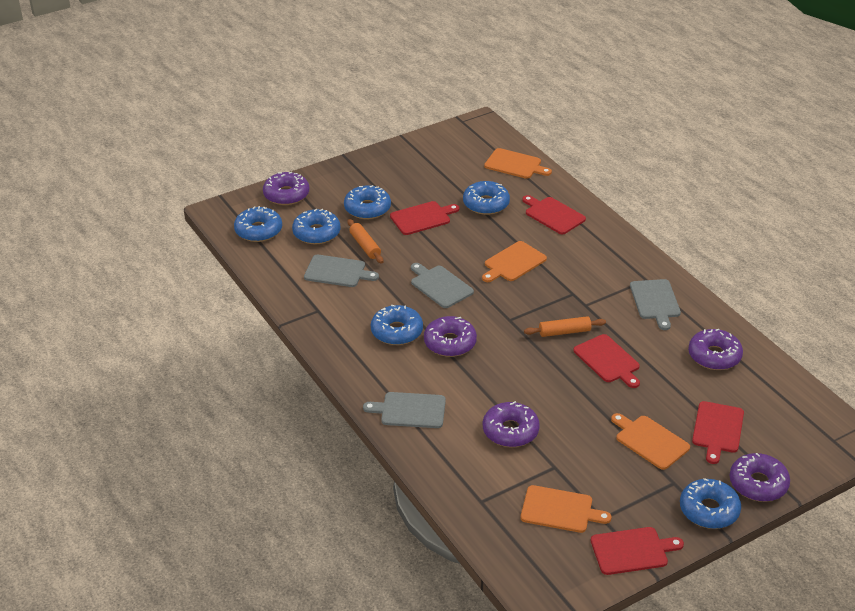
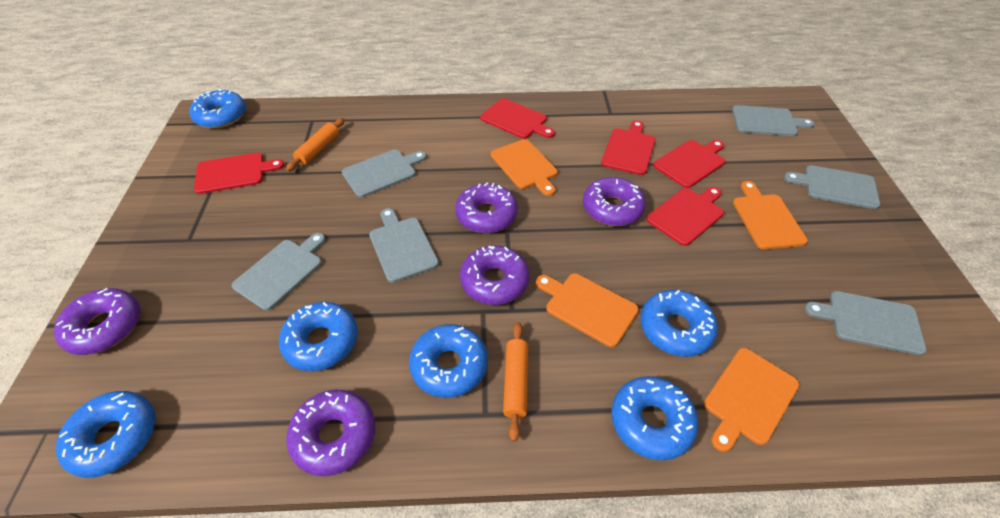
grey cutting board: 4 -> 6

